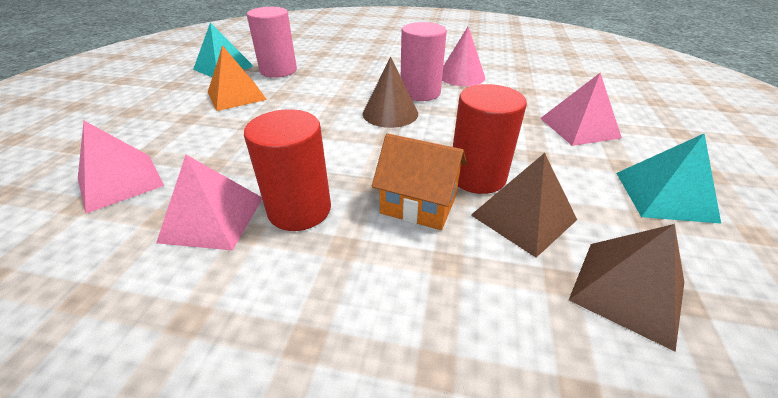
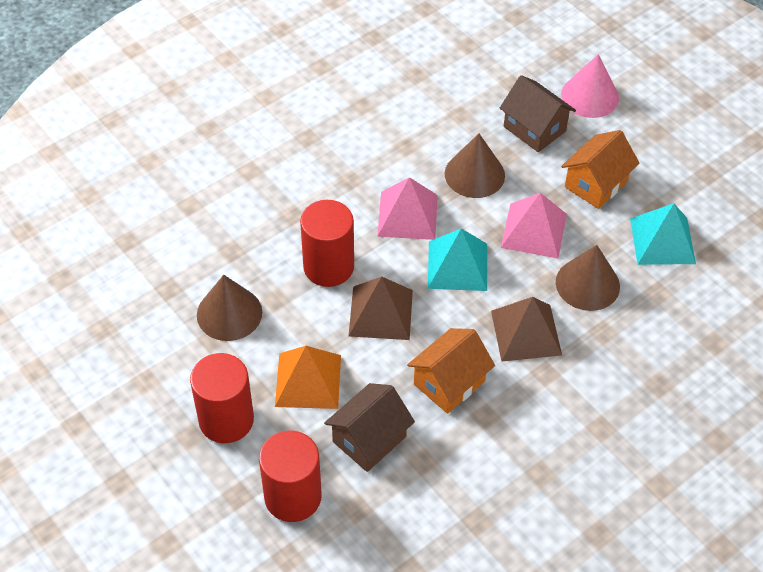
brown cone: 1 -> 3
brown house: 0 -> 2
orange house: 1 -> 2
pink cylinder: 2 -> 0
pink pyramid: 3 -> 2
red cylinder: 2 -> 3

